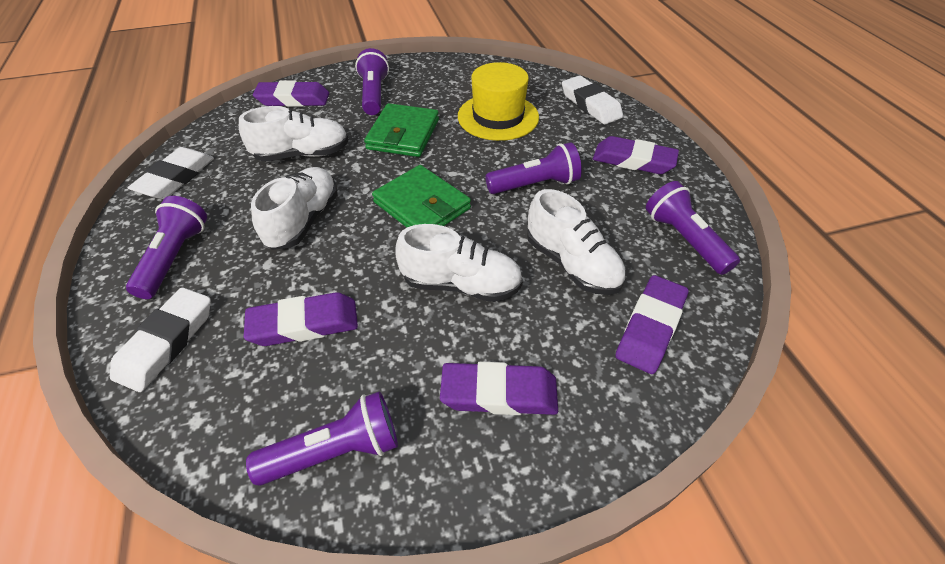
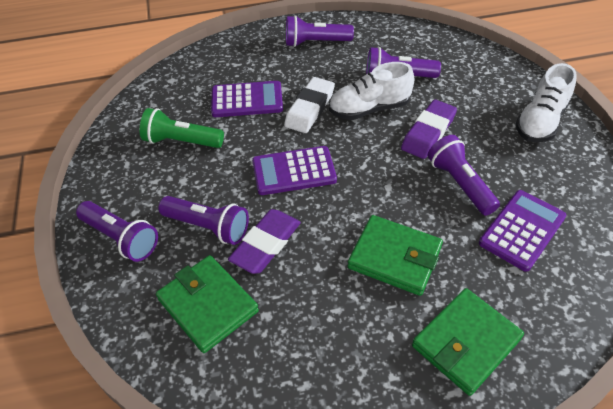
green flashlight: 0 -> 1
green wallet: 2 -> 3
purple calculator: 0 -> 3
purple eraser: 5 -> 2
white eraser: 3 -> 1
white shoe: 4 -> 2
yellow hat: 1 -> 0

